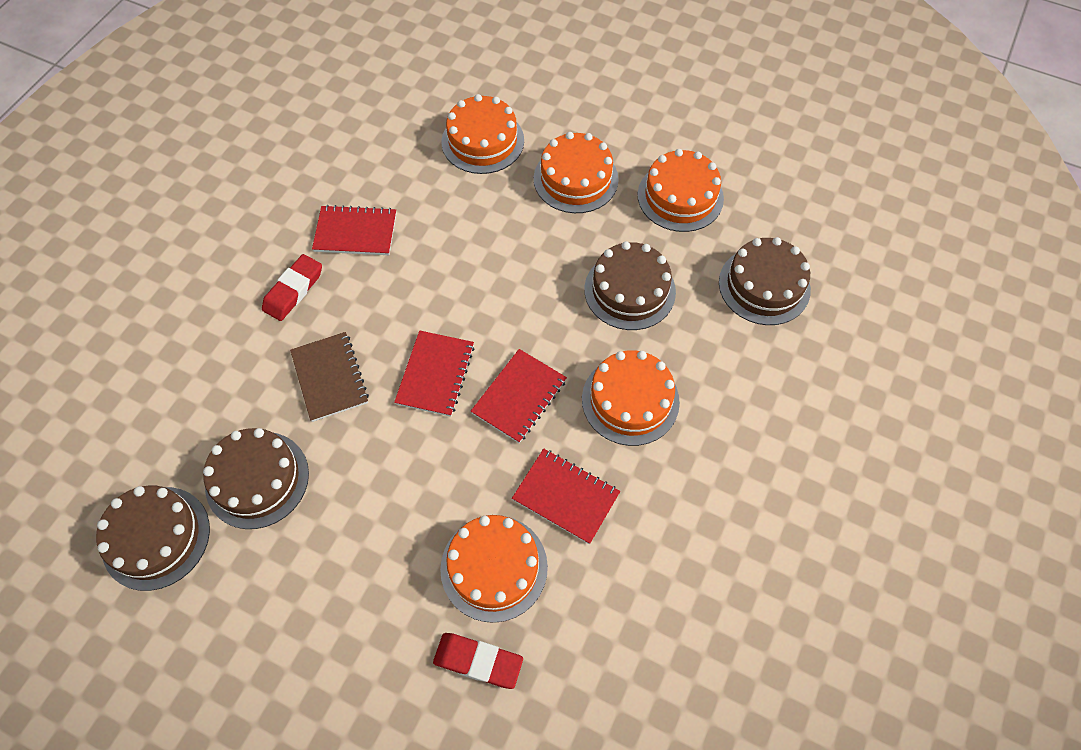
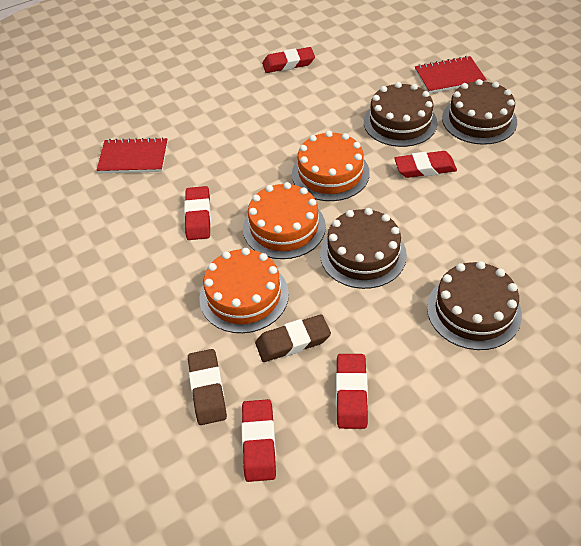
brown eraser: 0 -> 2
brown notebook: 1 -> 0
orange cake: 5 -> 3
red eraser: 2 -> 5
red notebook: 4 -> 2

